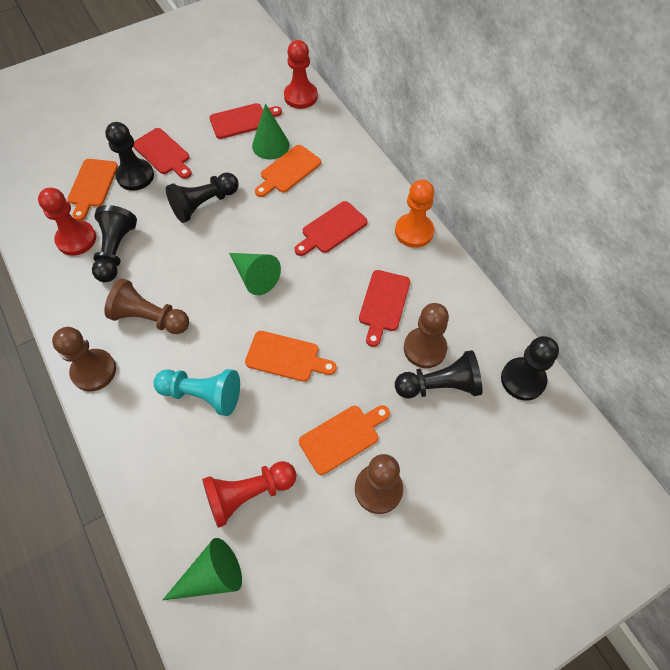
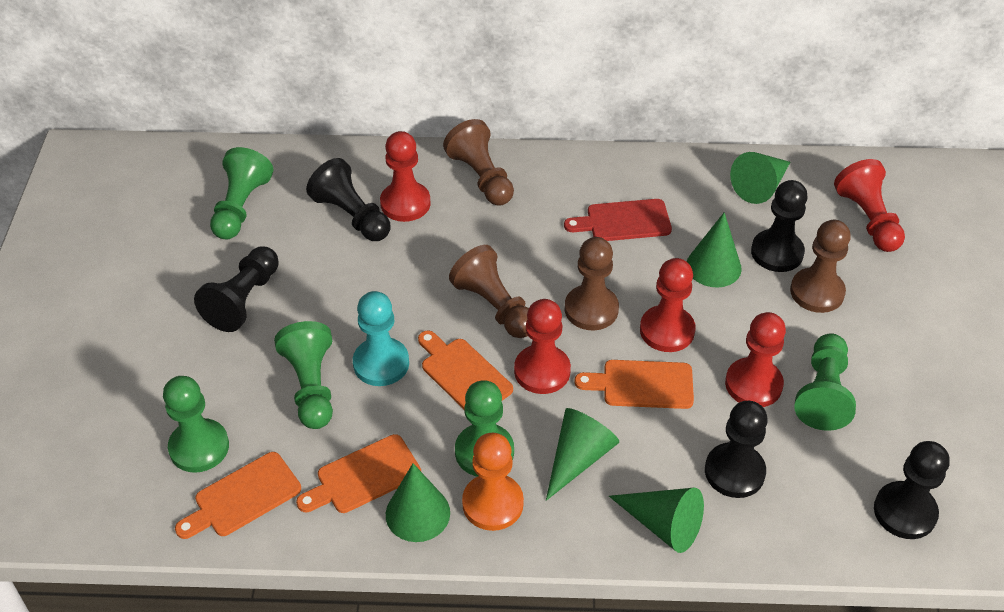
green cone: 3 -> 5
green pawn: 0 -> 5
red cutting board: 4 -> 1
red pawn: 3 -> 5

